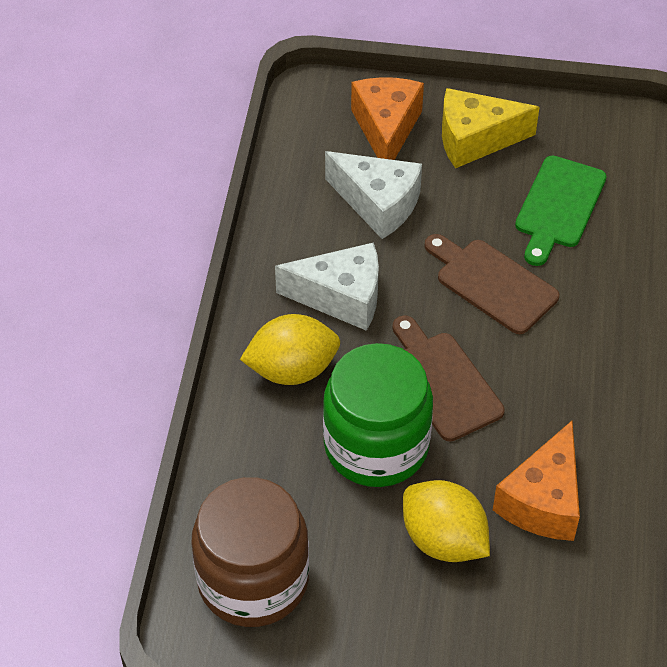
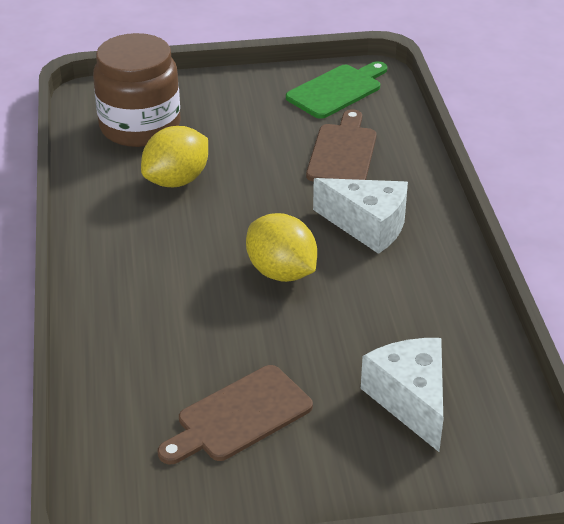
green jar: 1 -> 0
orange cheese: 2 -> 0
yellow cheese: 1 -> 0

